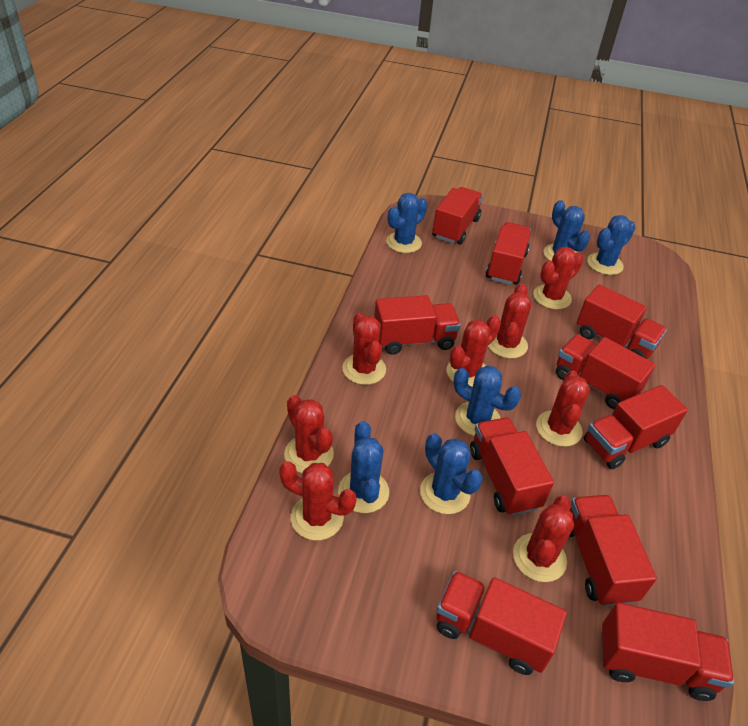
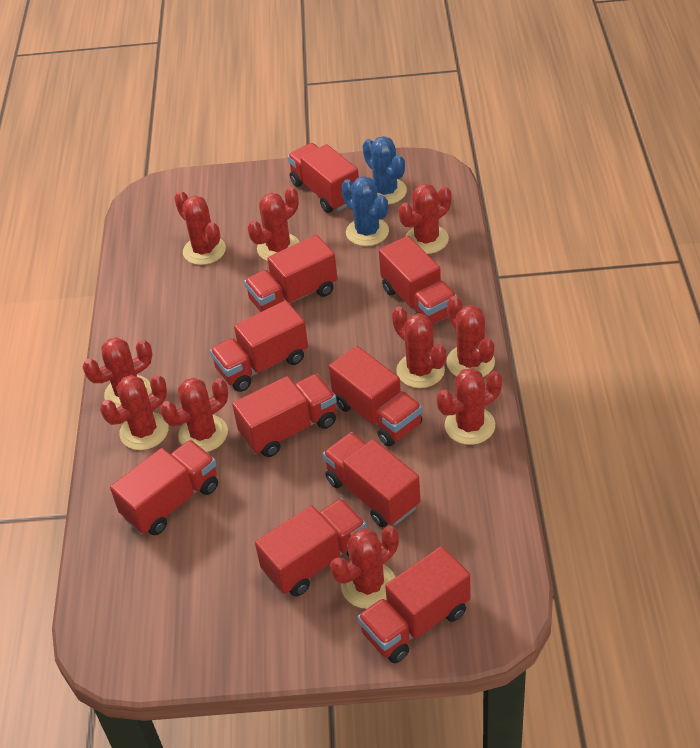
blue cactus: 6 -> 2
red cactus: 8 -> 10

